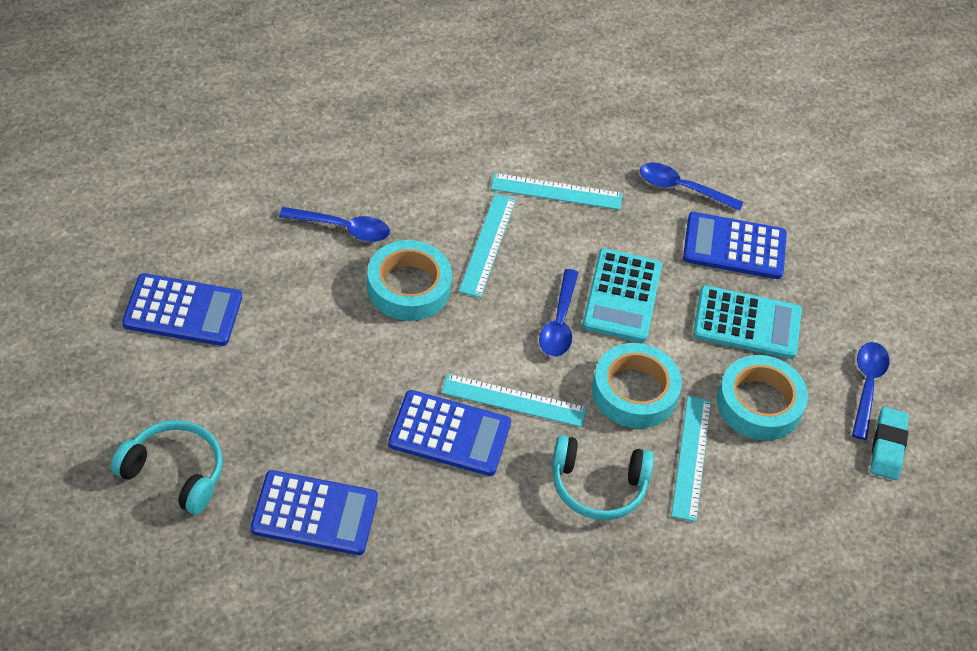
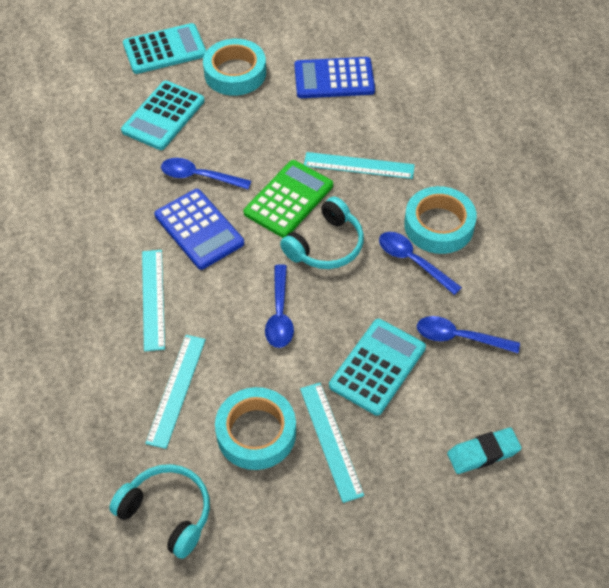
blue calculator: 4 -> 2
green calculator: 0 -> 1
turquoise calculator: 2 -> 3

